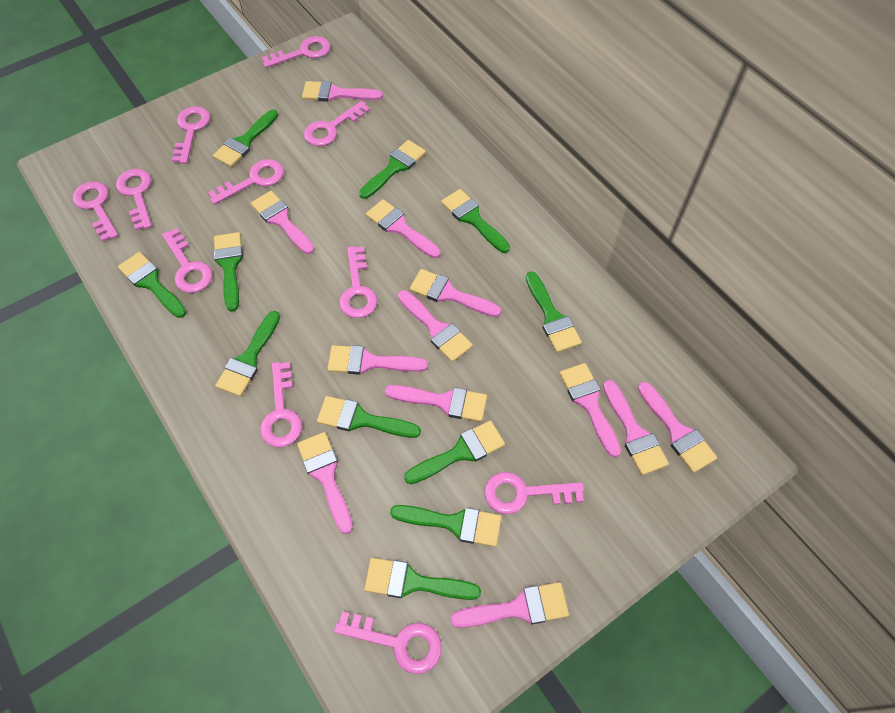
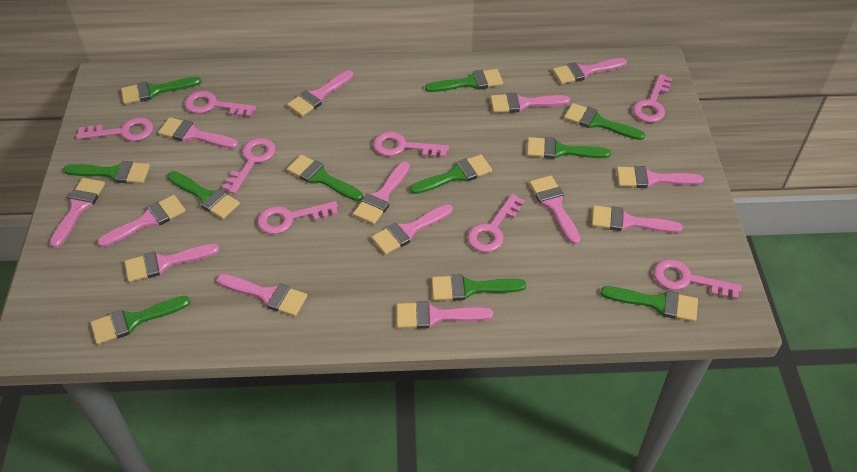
pink brush: 12 -> 14
pink key: 11 -> 8

